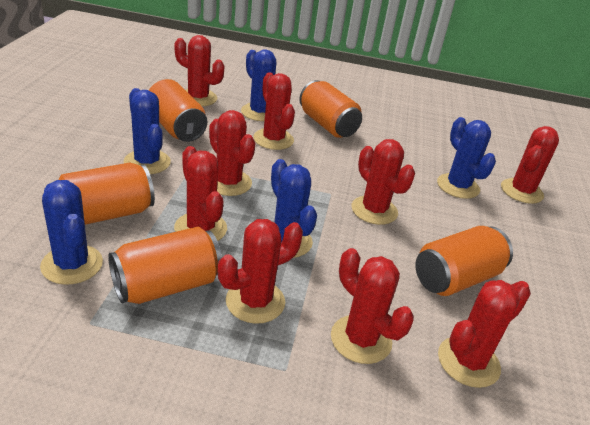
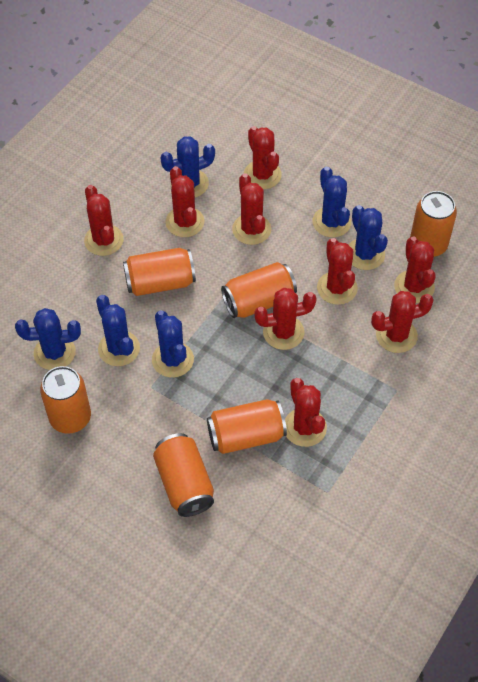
blue cactus: 5 -> 6
orange can: 5 -> 6

